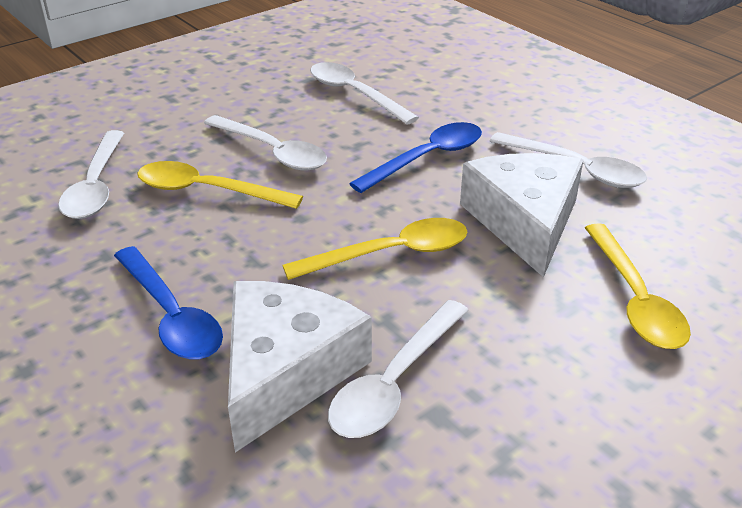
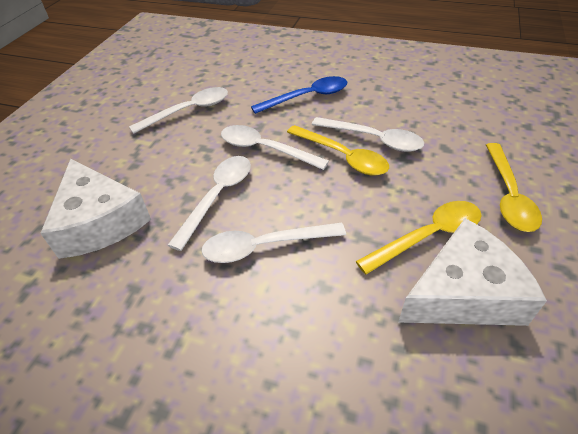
blue spoon: 2 -> 1

